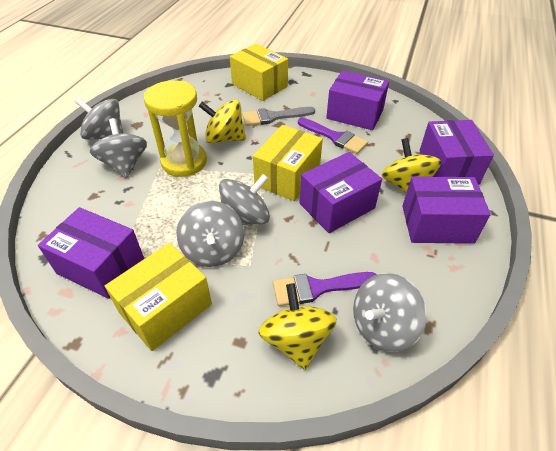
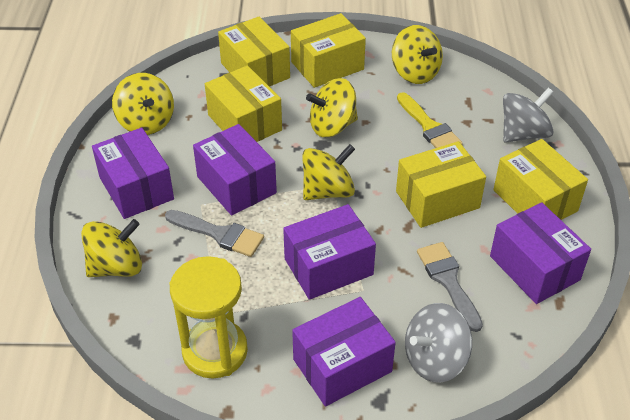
grey brush: 1 -> 2
grey spinning top: 5 -> 2
purple brush: 2 -> 0
yellow box: 3 -> 5
yellow brush: 0 -> 1
yellow spinning top: 3 -> 5

